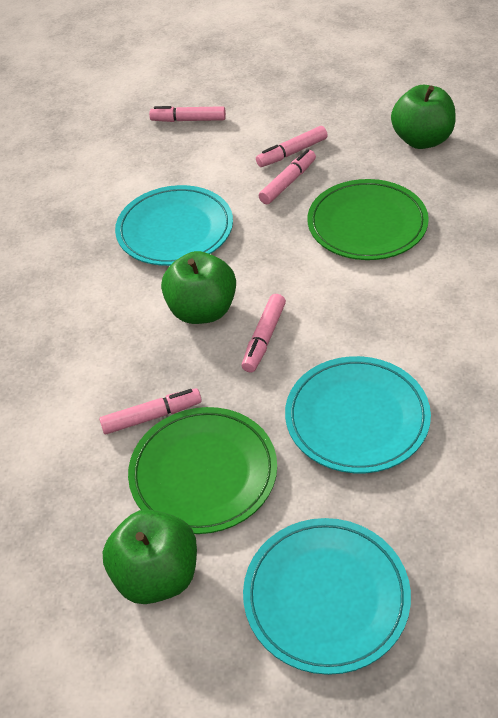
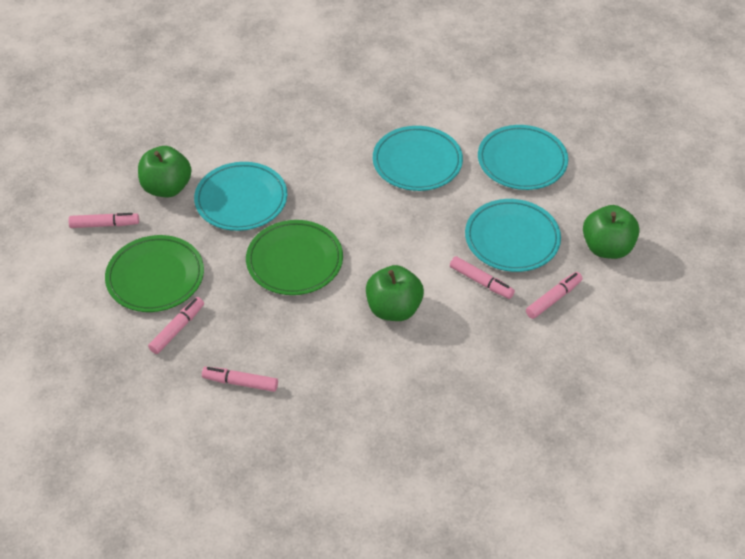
turquoise plate: 3 -> 4

